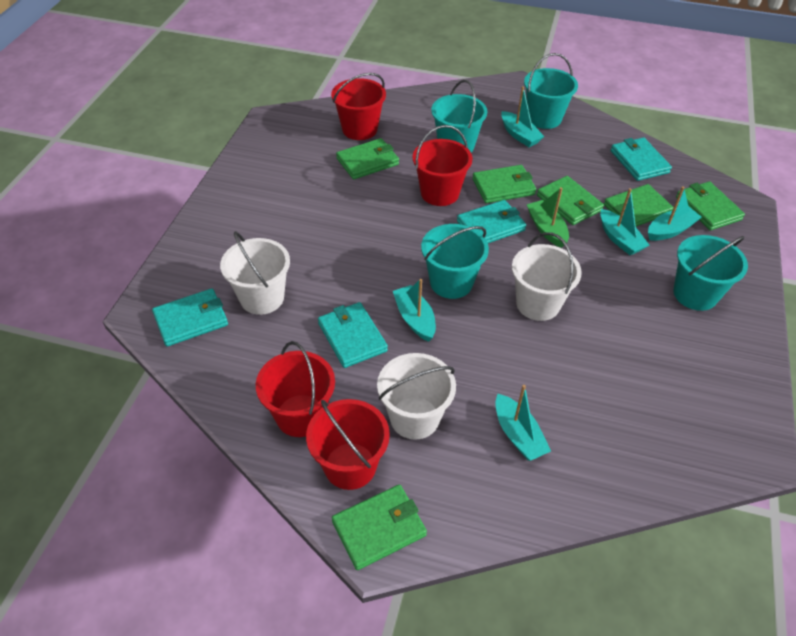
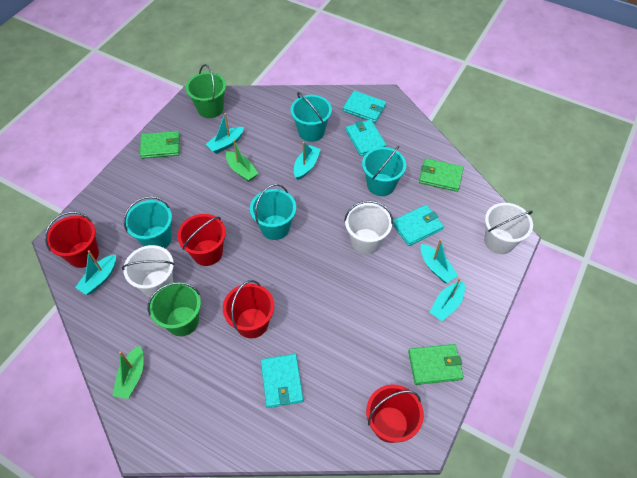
green boat: 1 -> 2
green bucket: 0 -> 2
green wallet: 6 -> 3

